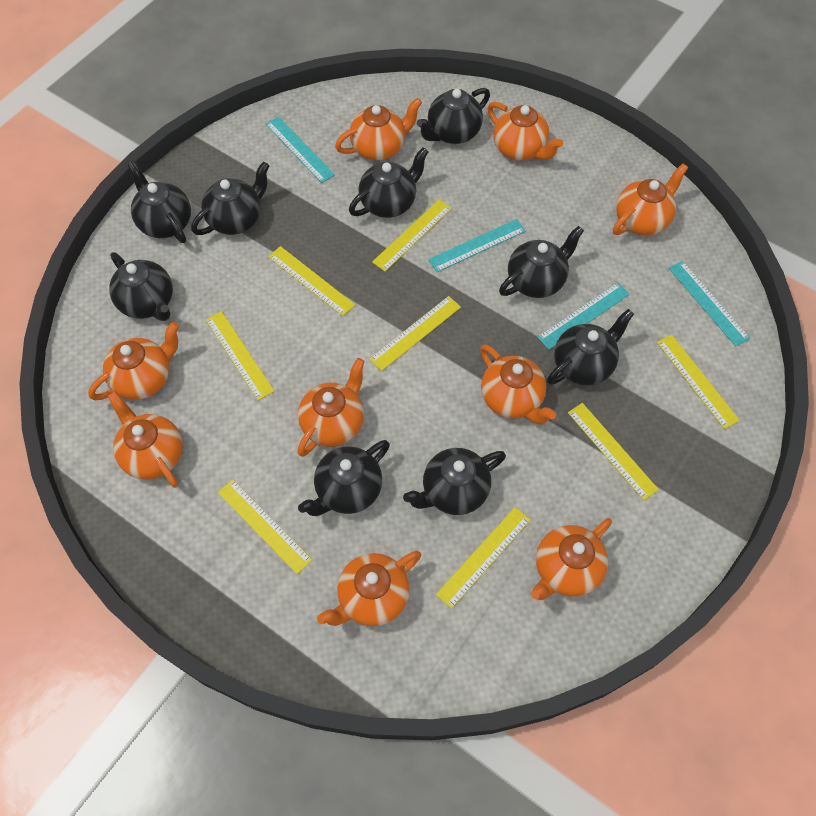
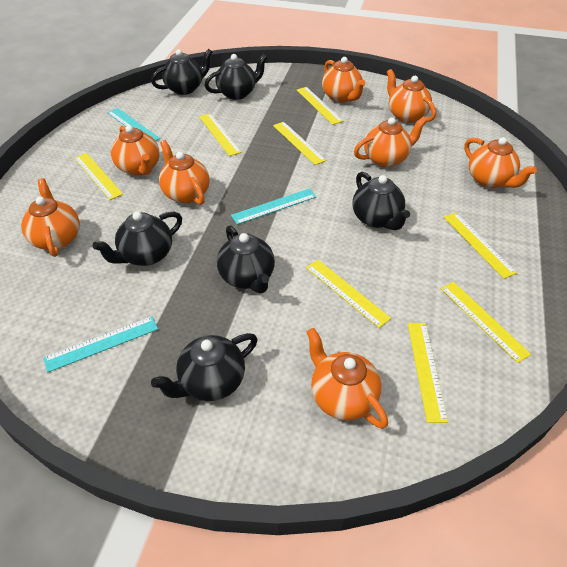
black teapot: 9 -> 6
orange teapot: 9 -> 8
turquoise ruler: 4 -> 3

